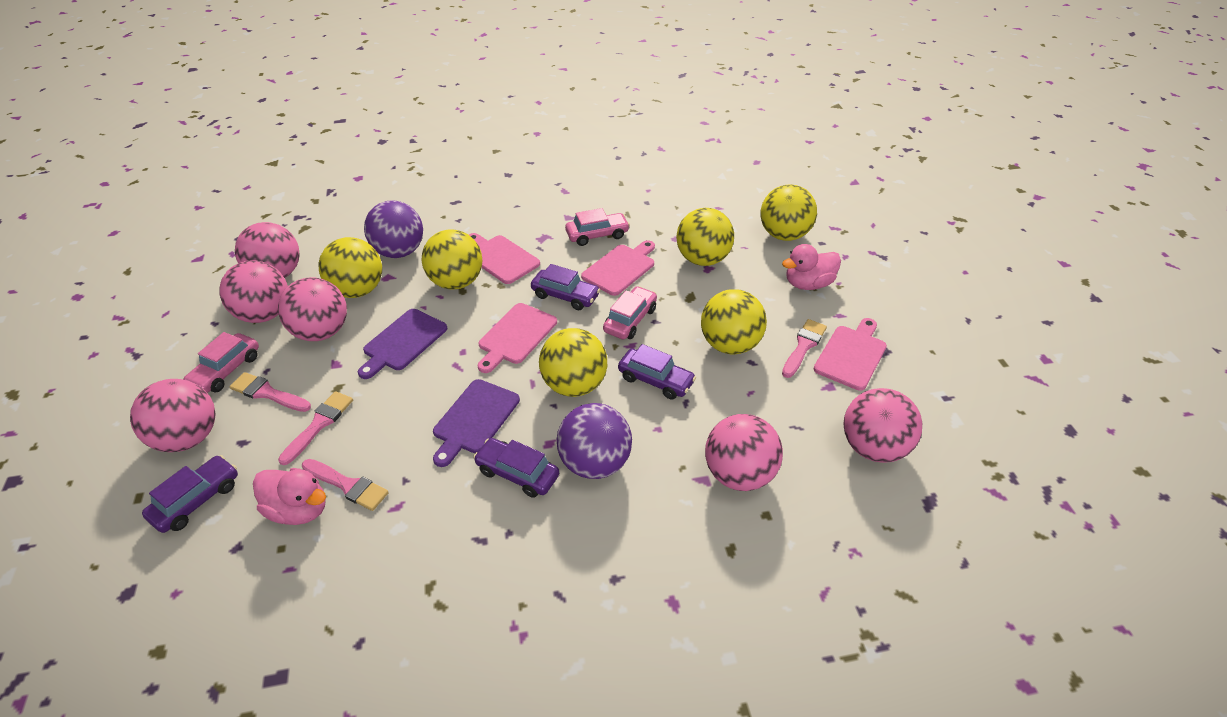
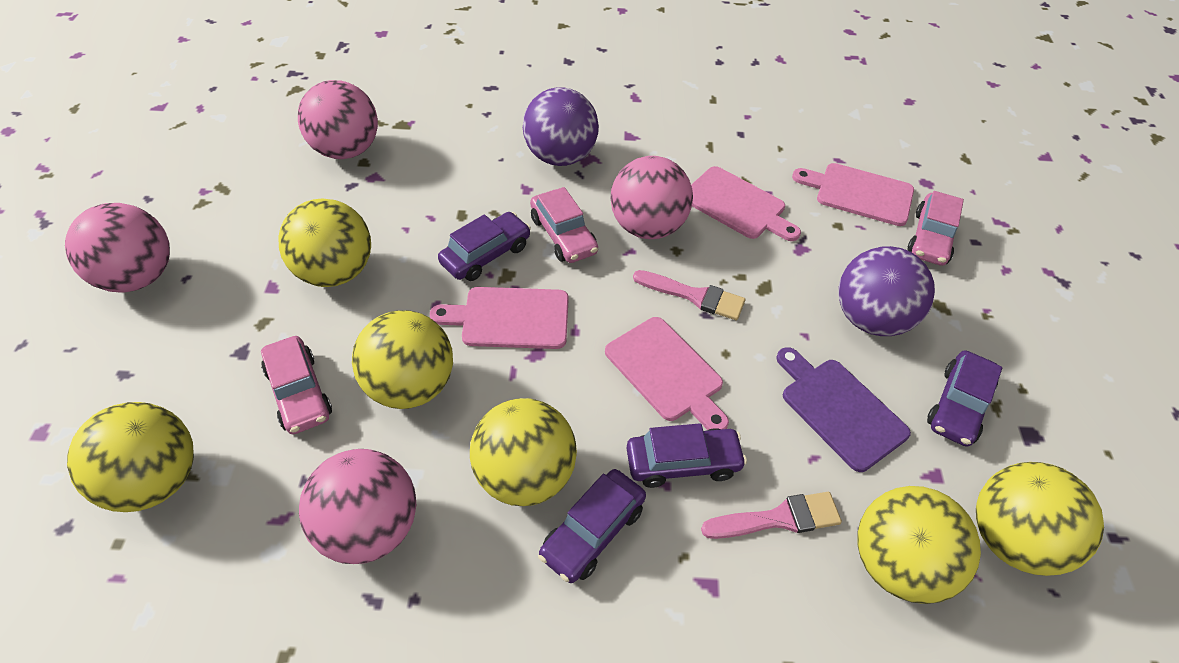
pink ball: 6 -> 4
pink brush: 4 -> 2
pink duck: 2 -> 0
purple cutting board: 2 -> 1

